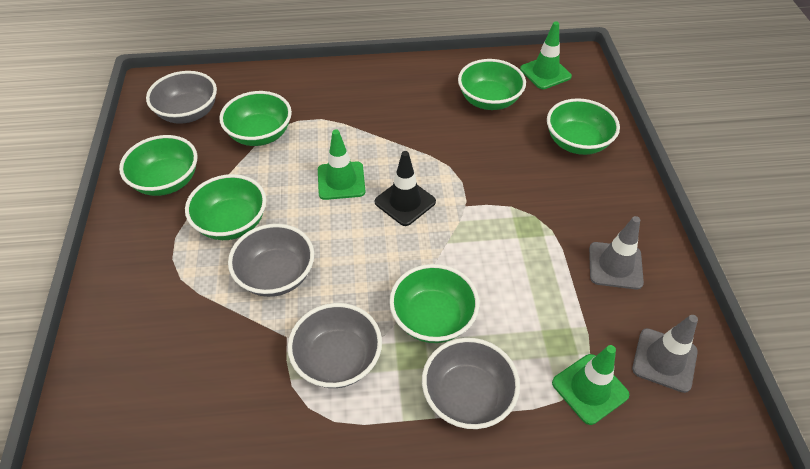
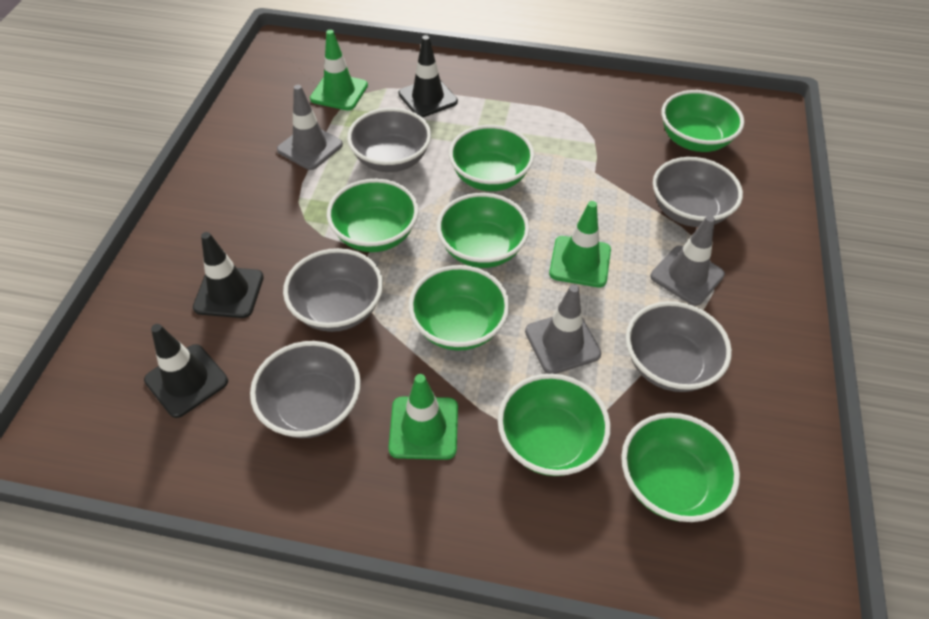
black traffic cone: 1 -> 3
green bowl: 6 -> 7
grey bowl: 4 -> 5
grey traffic cone: 2 -> 3

